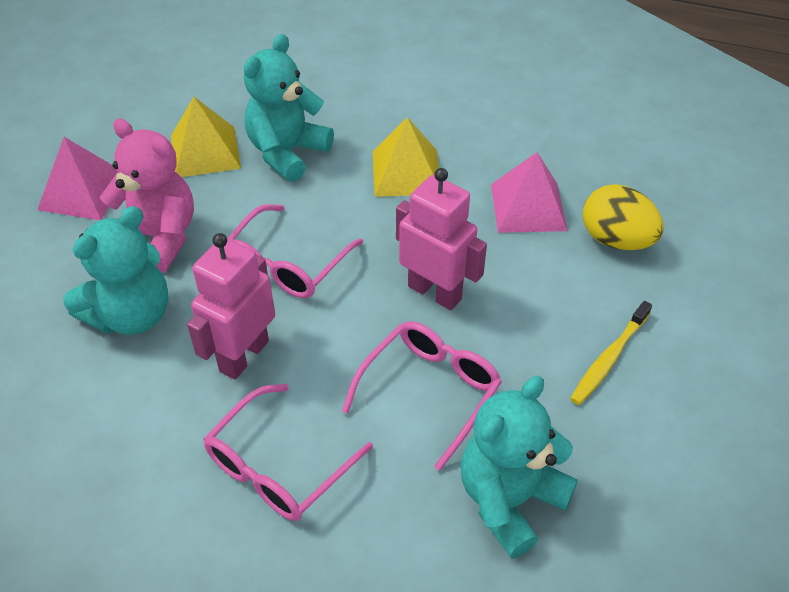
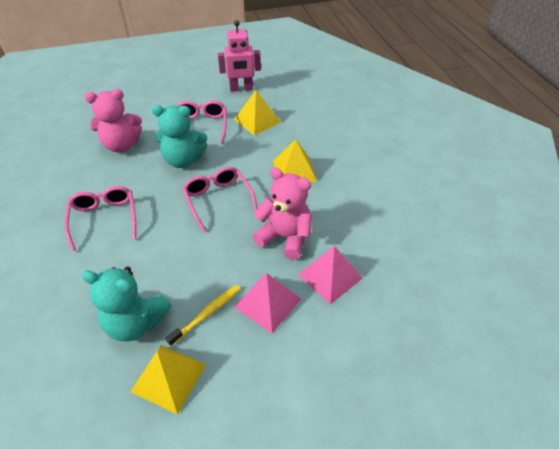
pink robot: 2 -> 1
pink teddy bear: 1 -> 2
turquoise teddy bear: 3 -> 2
yellow egg: 1 -> 0
yellow pyramid: 2 -> 3

